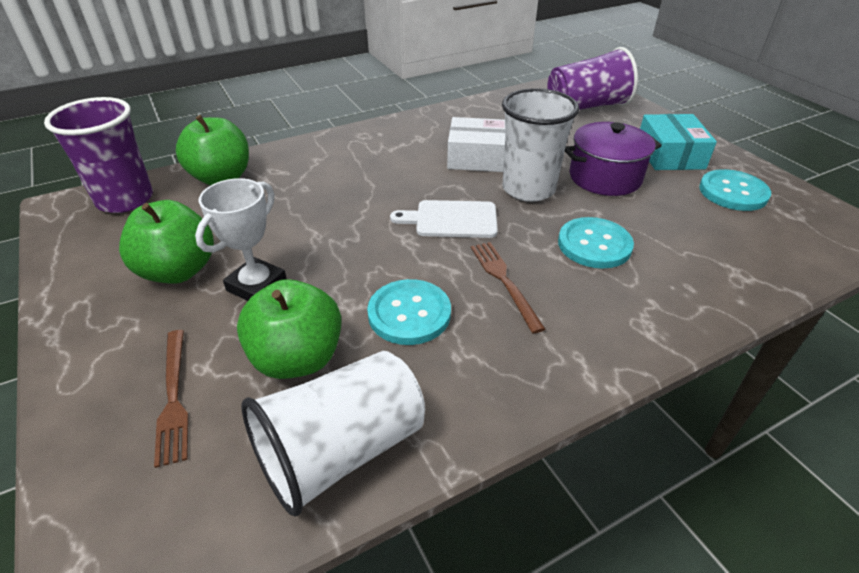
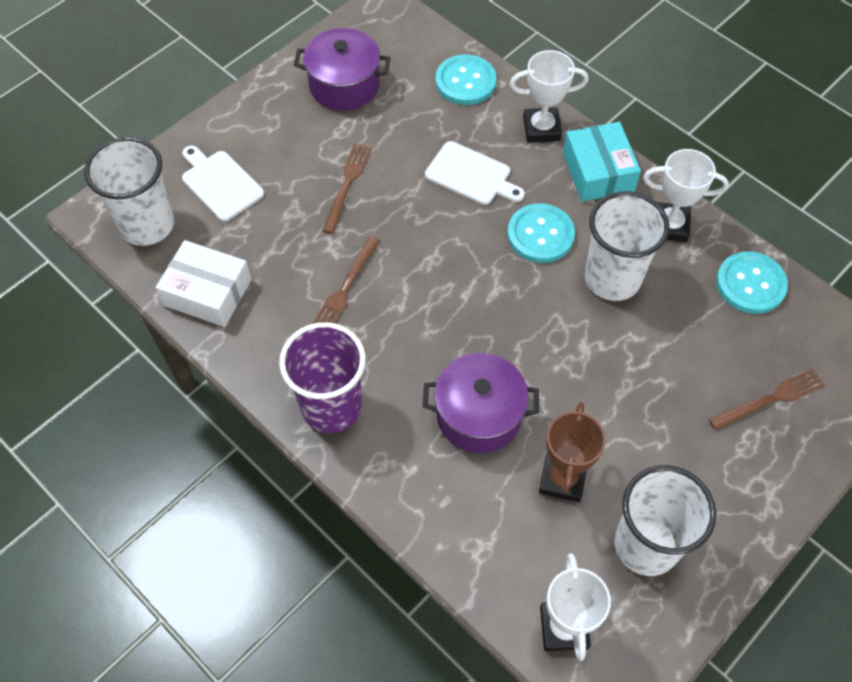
brown fork: 2 -> 3
brown trophy: 0 -> 1
green apple: 3 -> 0
purple cup: 2 -> 1
purple pot: 1 -> 2
white cup: 2 -> 3
white cutting board: 1 -> 2
white trophy: 1 -> 3

